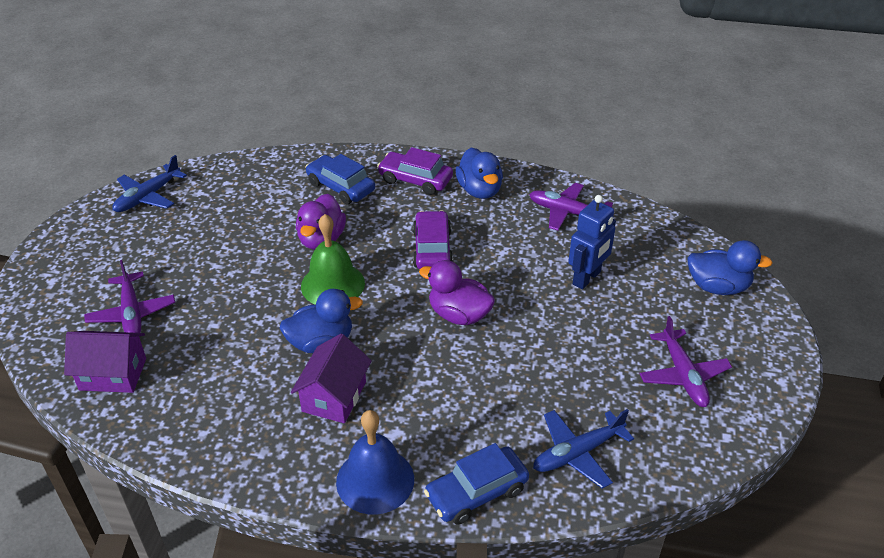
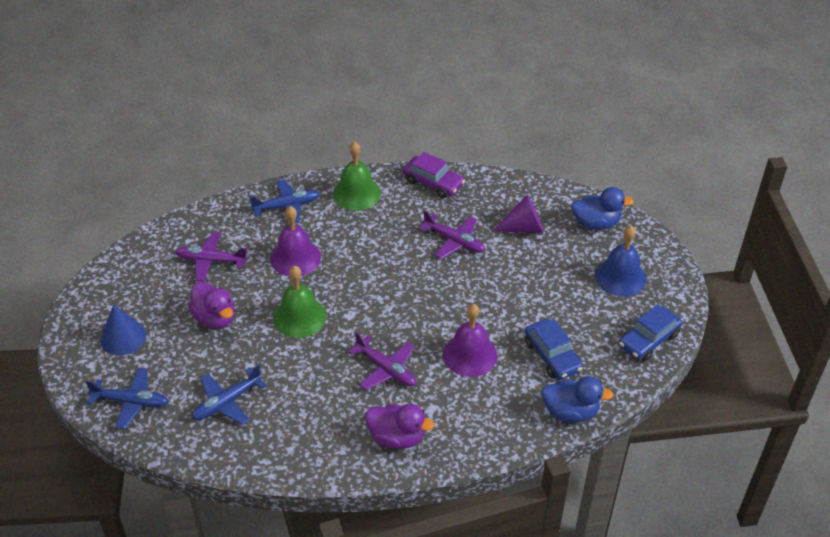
blue cone: 0 -> 1
blue duck: 3 -> 2
blue plane: 2 -> 3
blue robot: 1 -> 0
green bell: 1 -> 2
purple bell: 0 -> 2
purple car: 2 -> 1
purple cone: 0 -> 1
purple house: 2 -> 0

